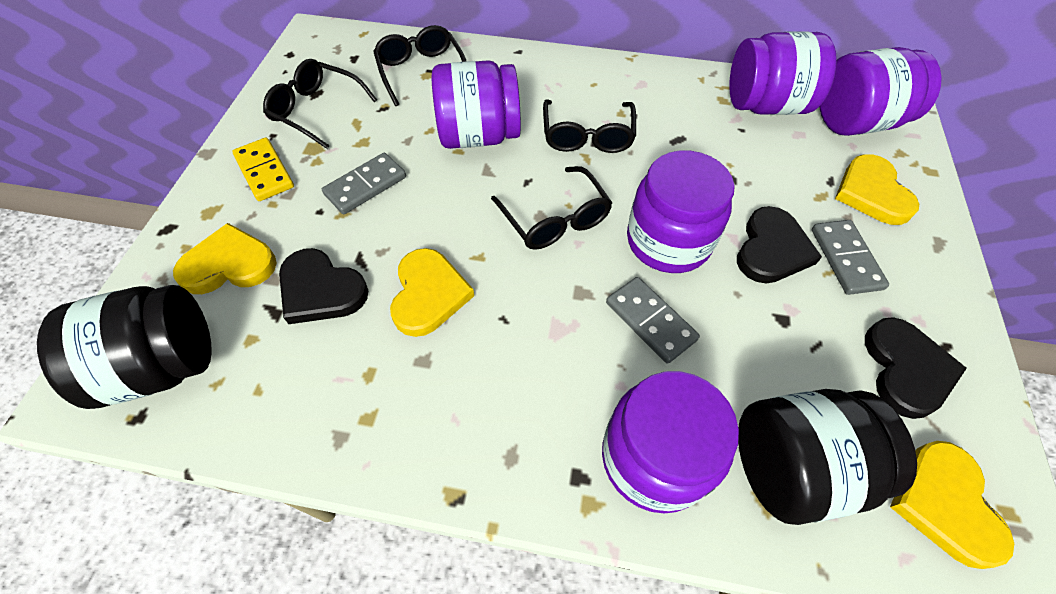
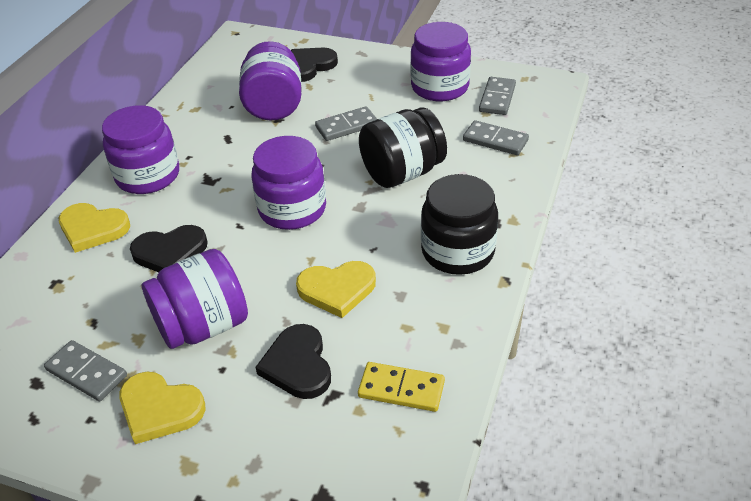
black glasses: 4 -> 0
grey domino: 3 -> 4
yellow heart: 4 -> 3

